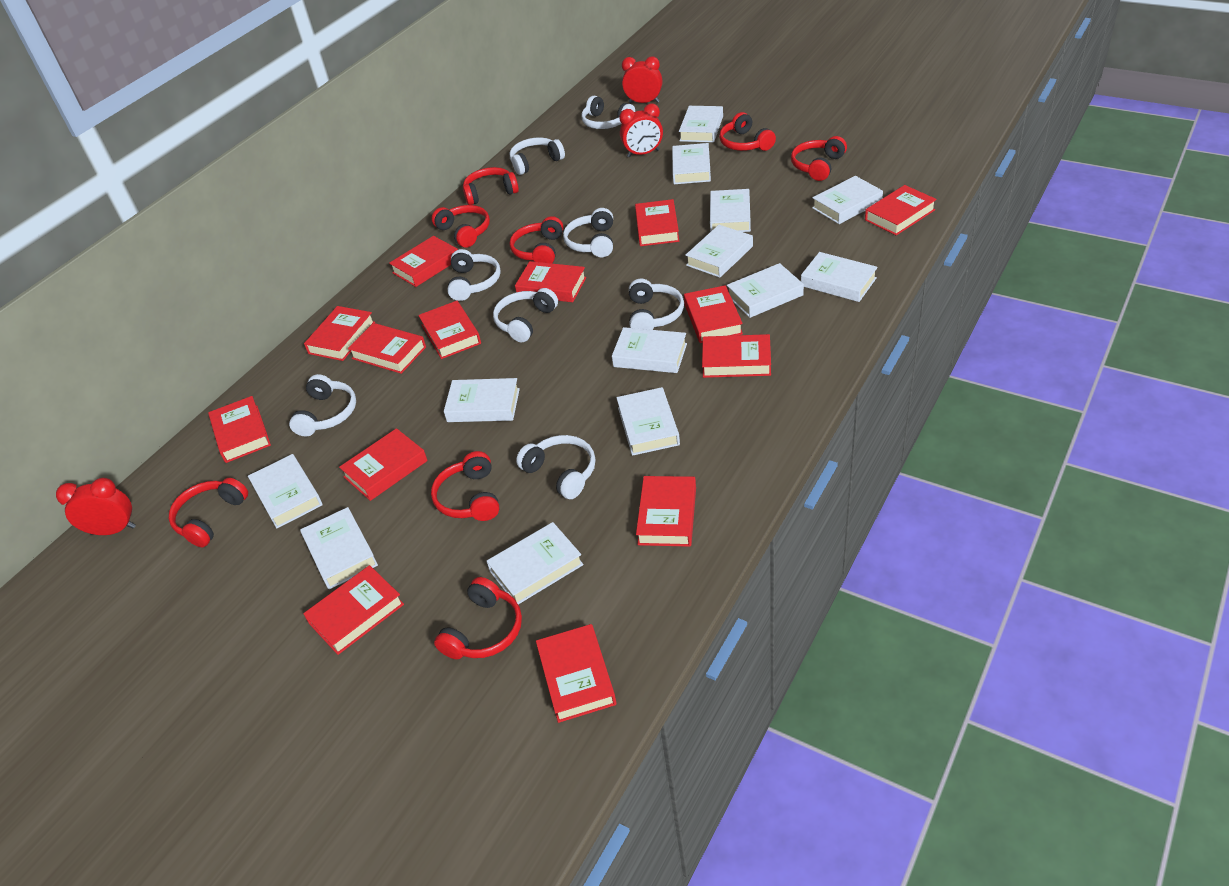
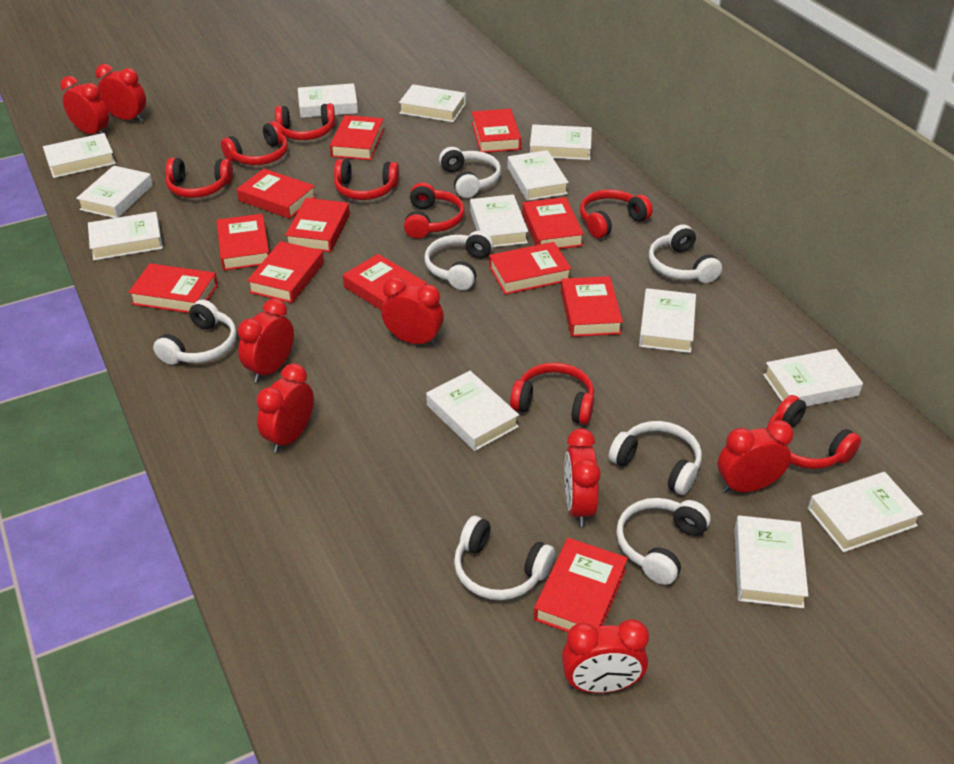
red book: 14 -> 12
red clock: 3 -> 8
white headphones: 8 -> 7

